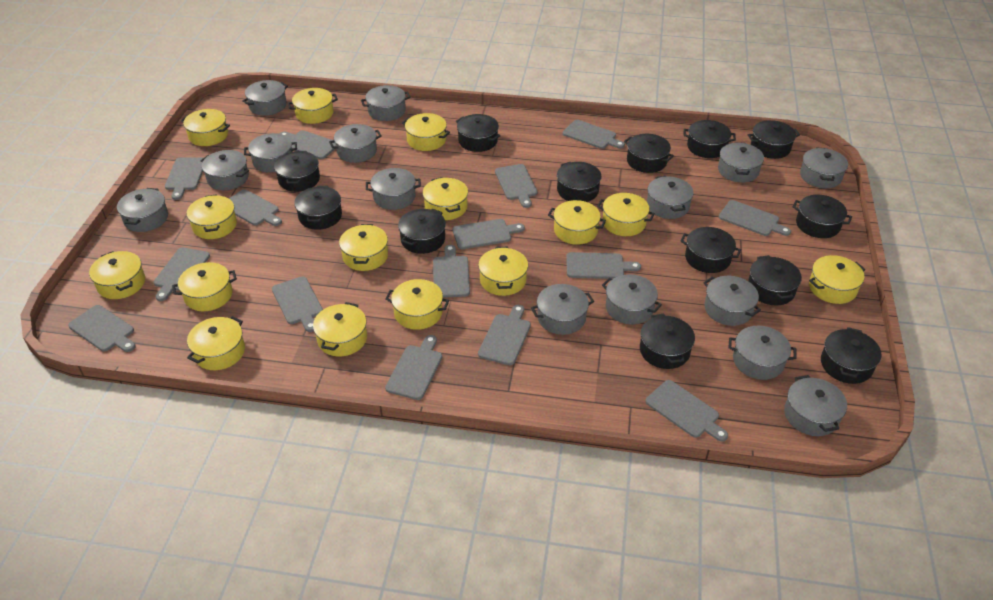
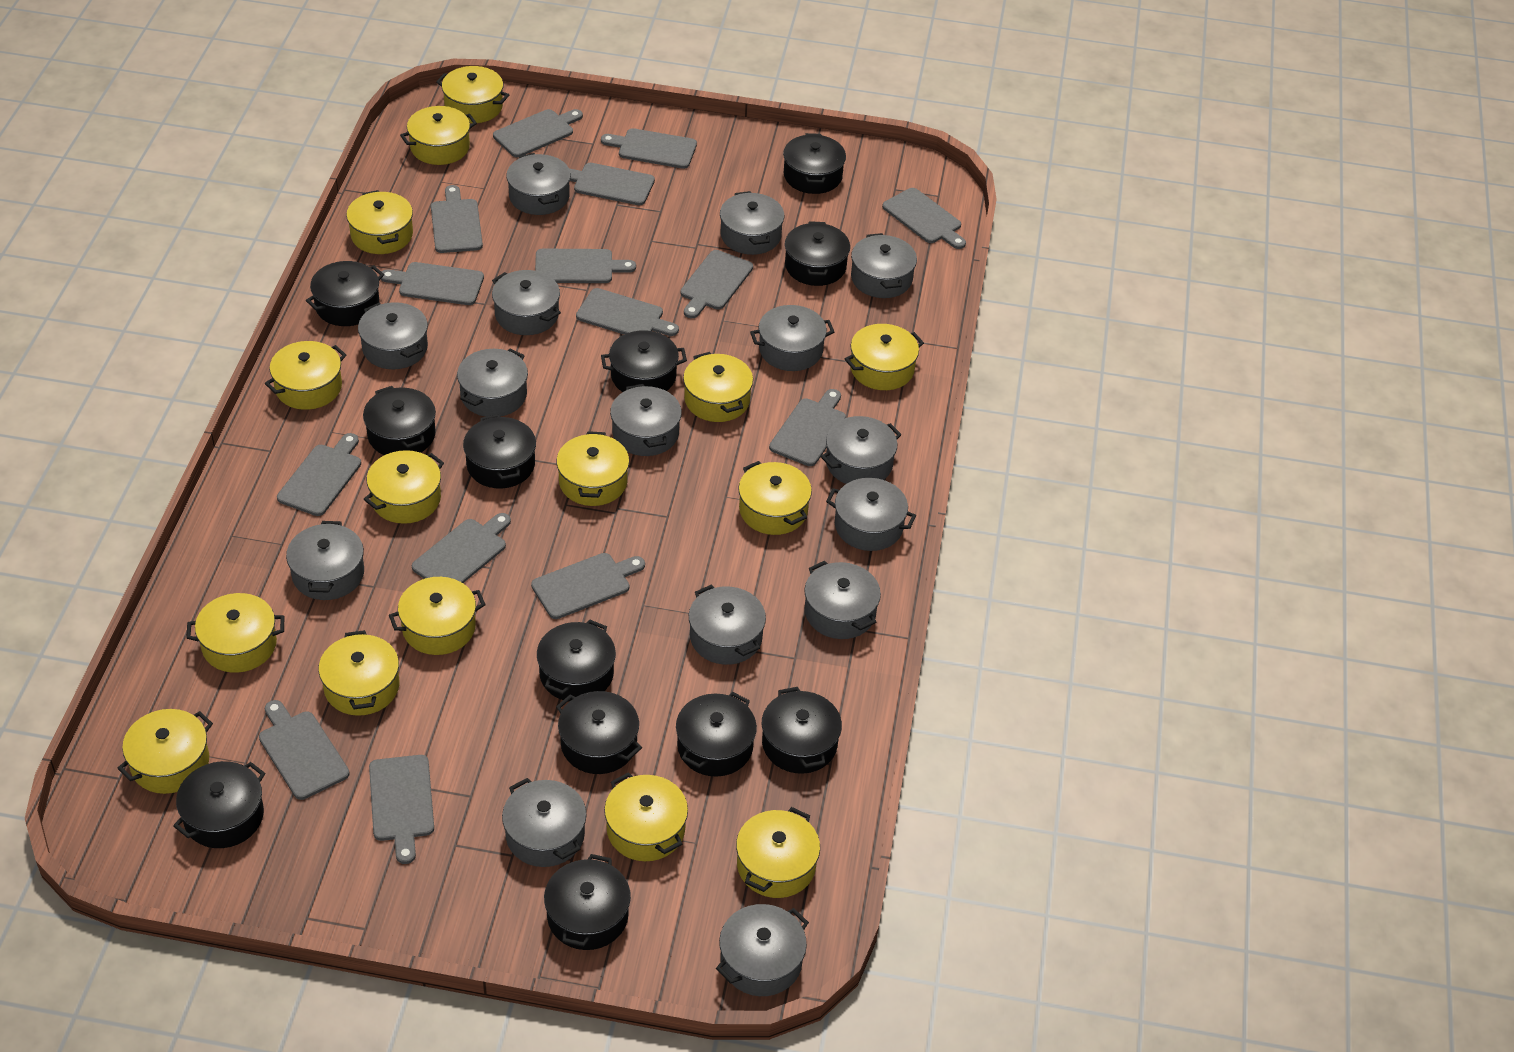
black pot: 13 -> 12

